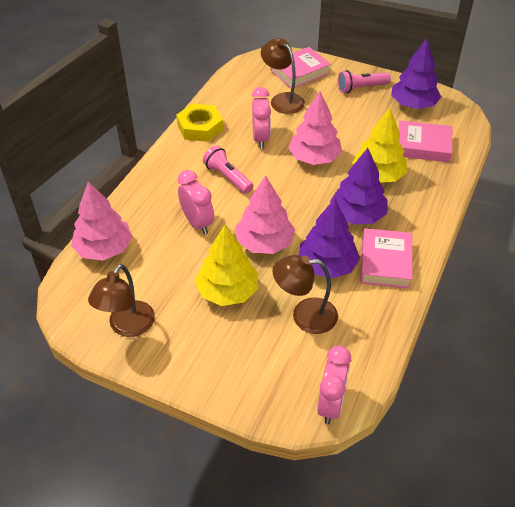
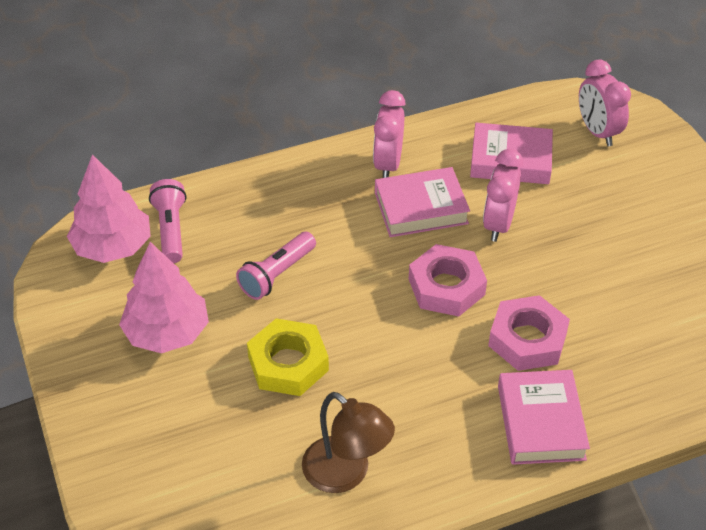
brown lamp: 3 -> 1
pink nut: 0 -> 2
pink tree: 3 -> 2
purple tree: 3 -> 0
yellow tree: 2 -> 0

